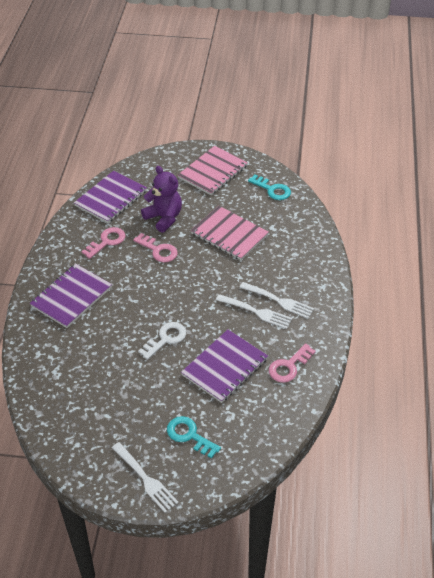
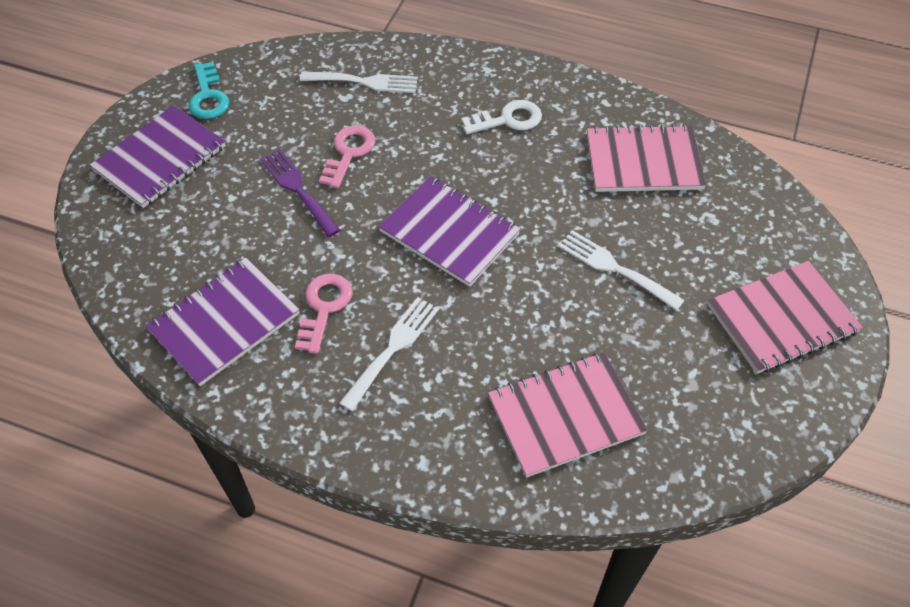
pink key: 3 -> 2
pink notebook: 2 -> 3
purple fork: 0 -> 1
purple teddy bear: 1 -> 0
turquoise key: 2 -> 1

